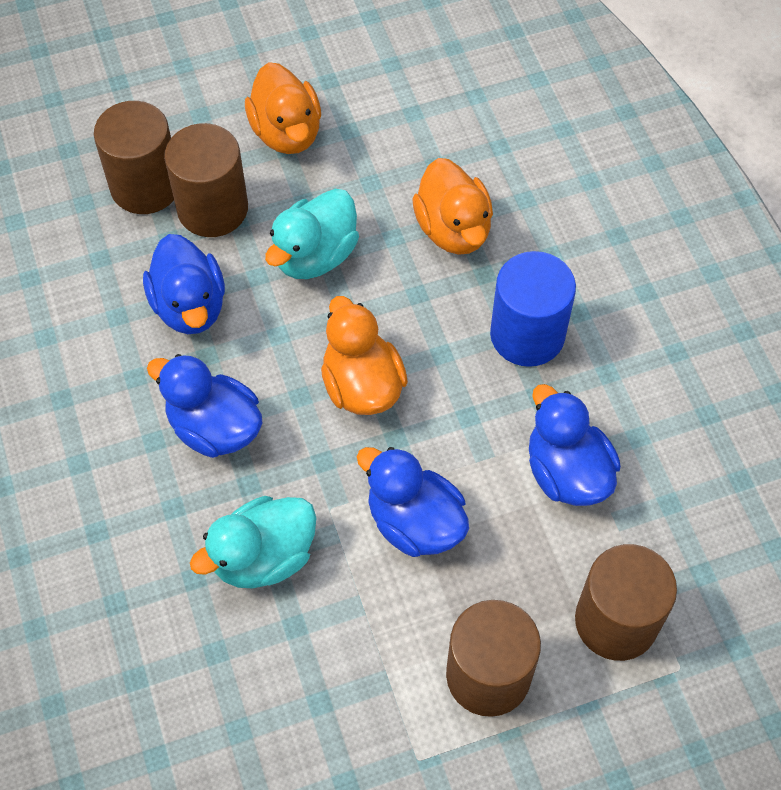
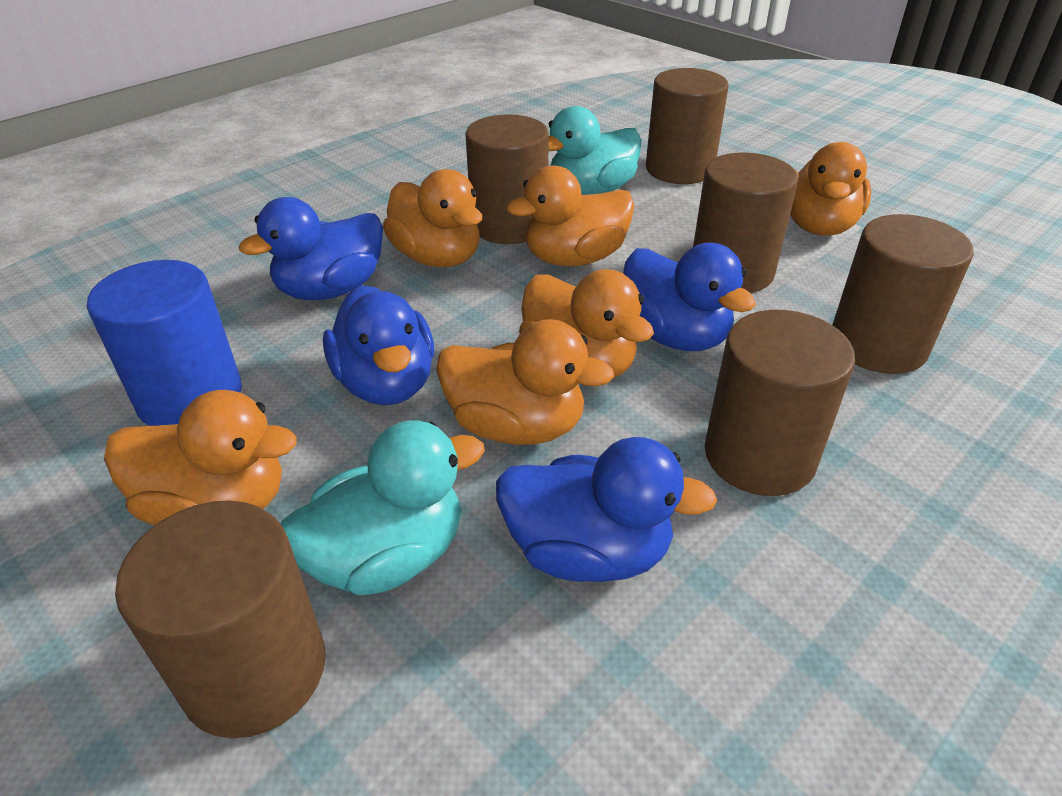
brown cylinder: 4 -> 6
orange duck: 3 -> 6

